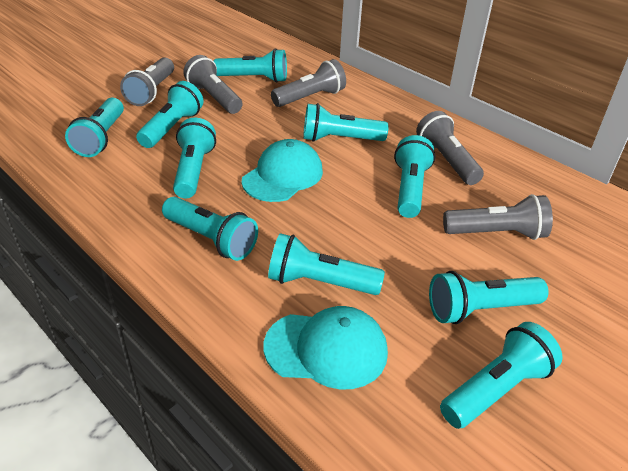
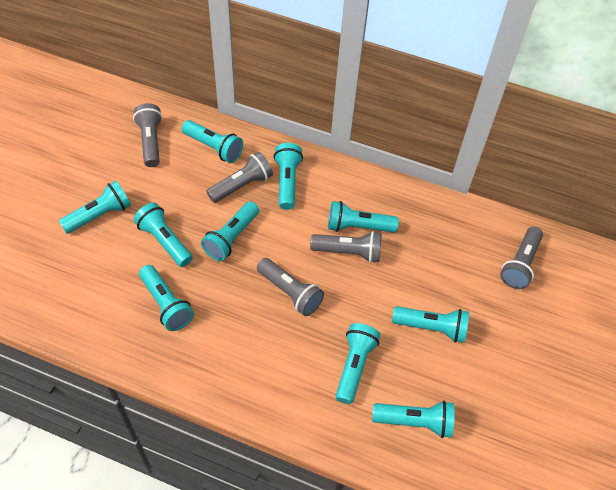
turquoise cap: 2 -> 0

